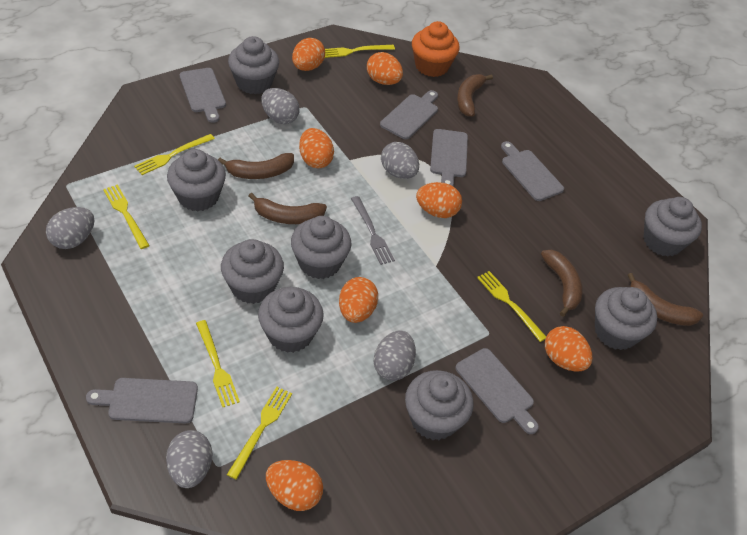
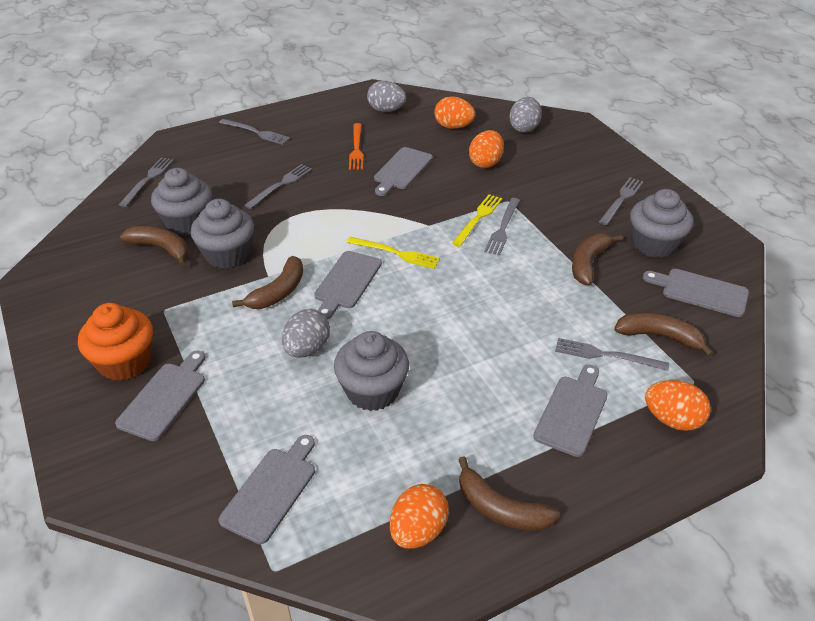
grey cupcake: 8 -> 4
grey egg: 5 -> 3
grey fork: 1 -> 6
orange egg: 7 -> 4
orange fork: 0 -> 1
yellow fork: 6 -> 2

